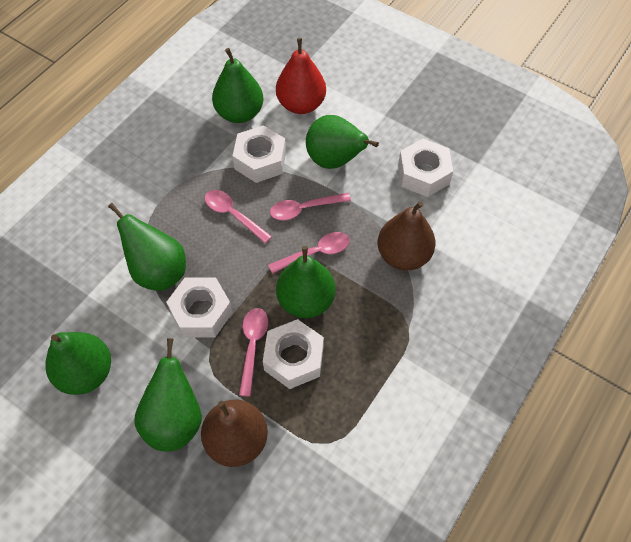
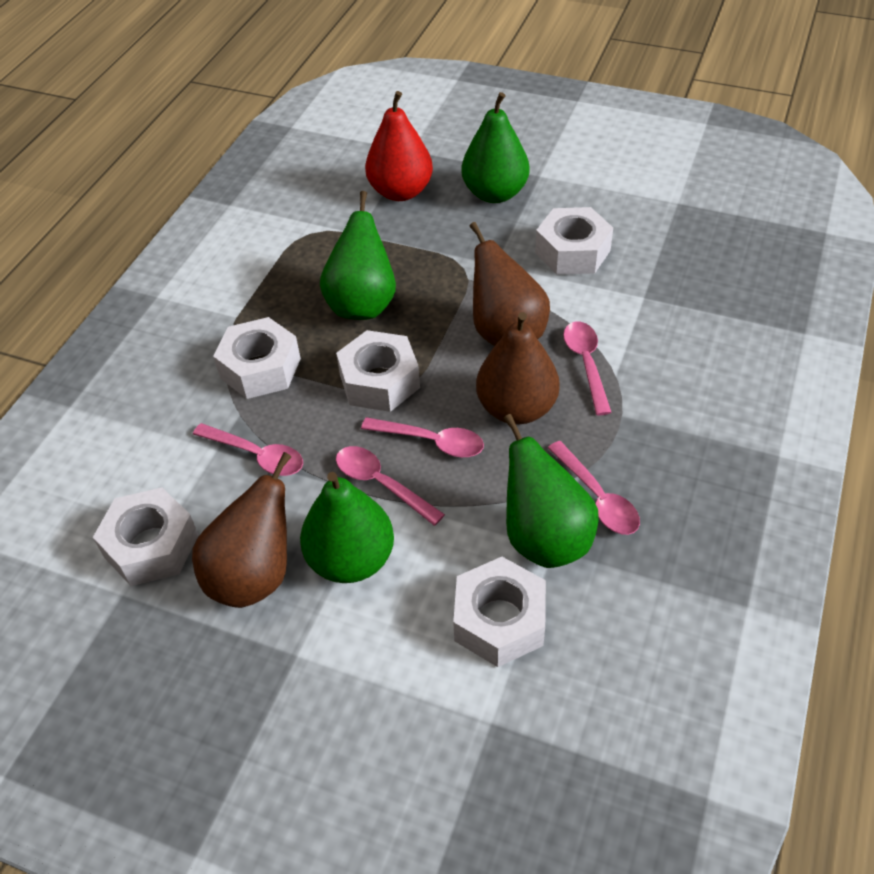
brown pear: 2 -> 3
green pear: 6 -> 4
pink spoon: 4 -> 5
white nut: 4 -> 5

